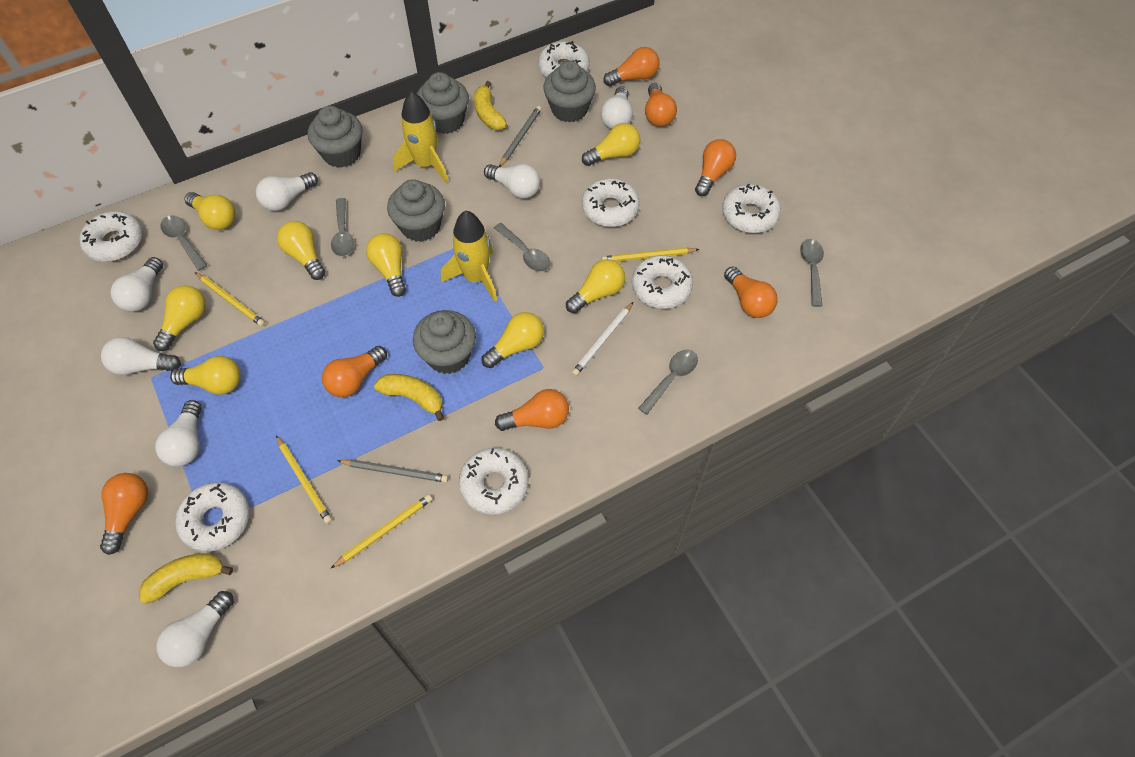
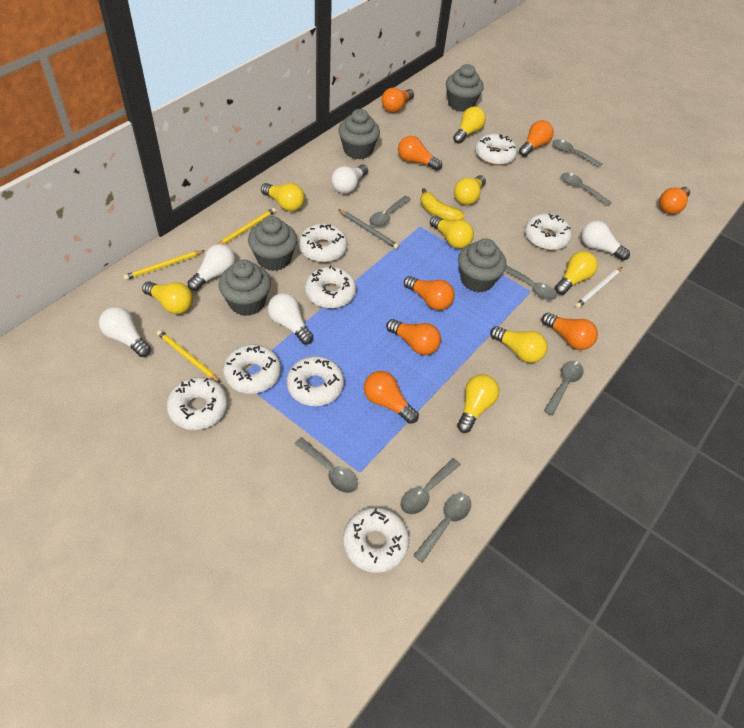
grey pencil: 2 -> 1
grey spoon: 5 -> 8
orange light bulb: 7 -> 8
white donut: 7 -> 8
white light bulb: 7 -> 5
yellow banana: 3 -> 1
yellow pencil: 4 -> 3
yellow rocket: 2 -> 0

